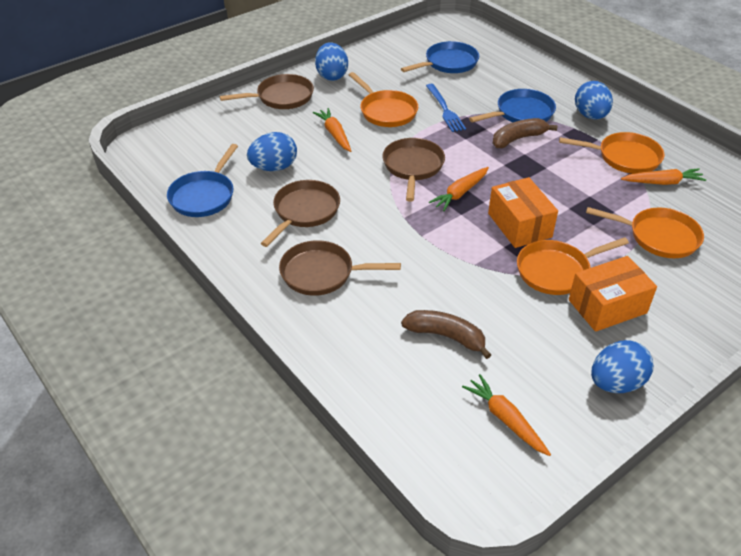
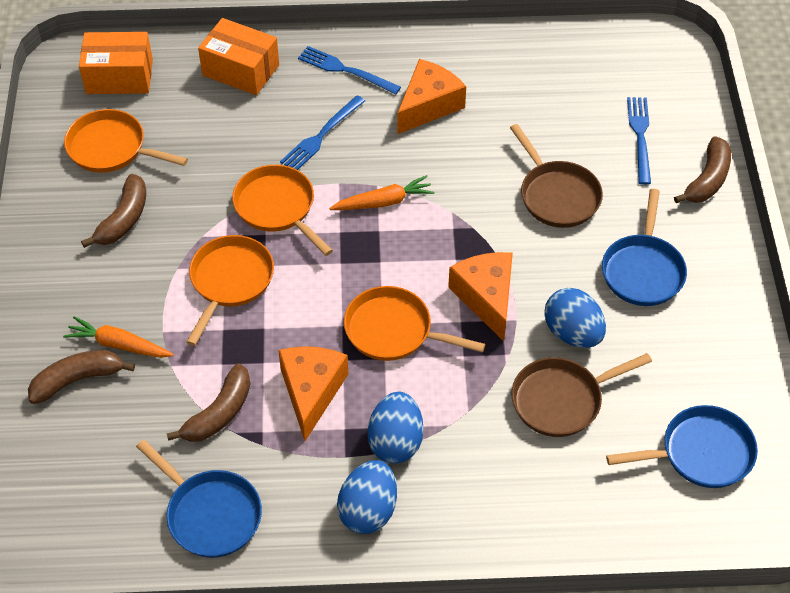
blue egg: 4 -> 3
blue fork: 1 -> 3
brown banana: 2 -> 4
brown pan: 4 -> 2
orange carrot: 4 -> 2
orange cheese: 0 -> 3

